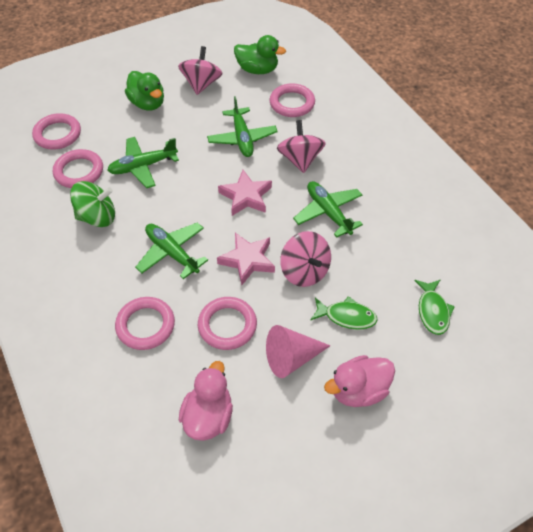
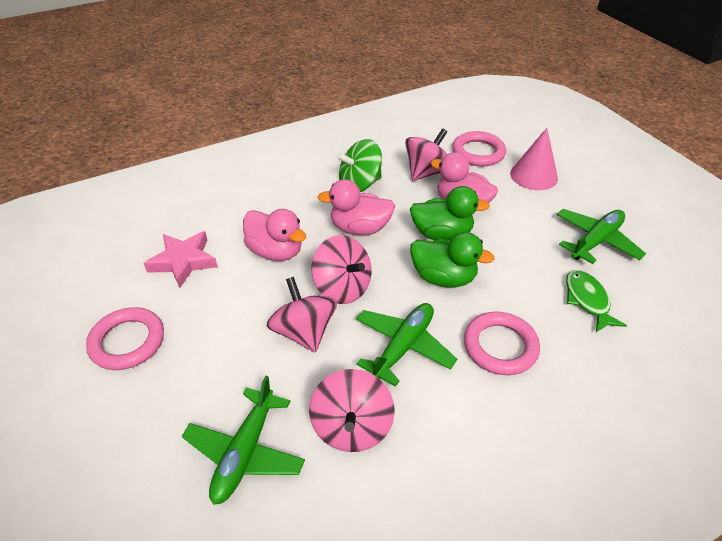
green fish: 2 -> 1
green plane: 4 -> 3
pink duck: 2 -> 3
pink ring: 5 -> 3
pink spinning top: 3 -> 4
pink star: 2 -> 1

